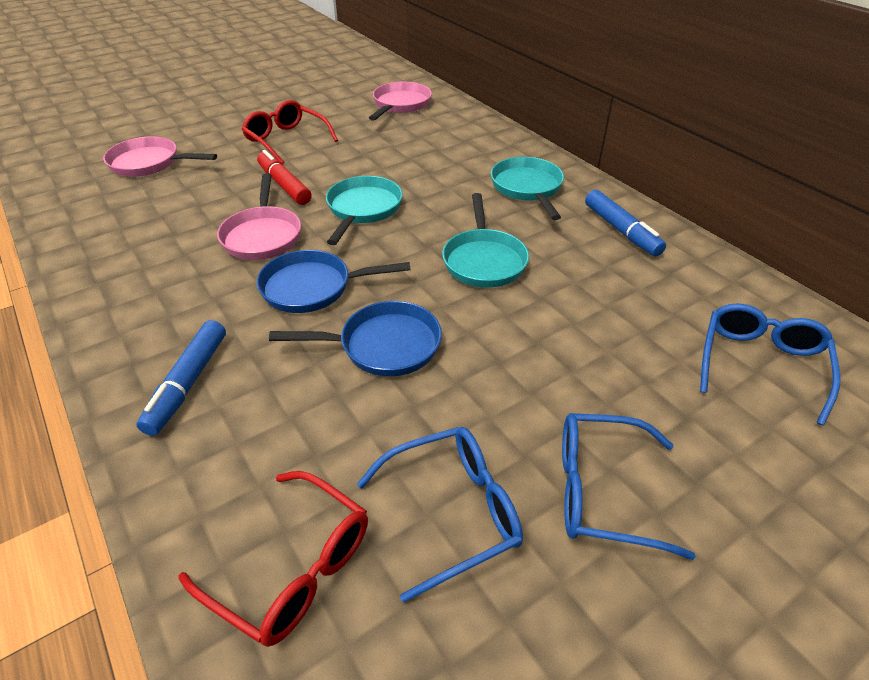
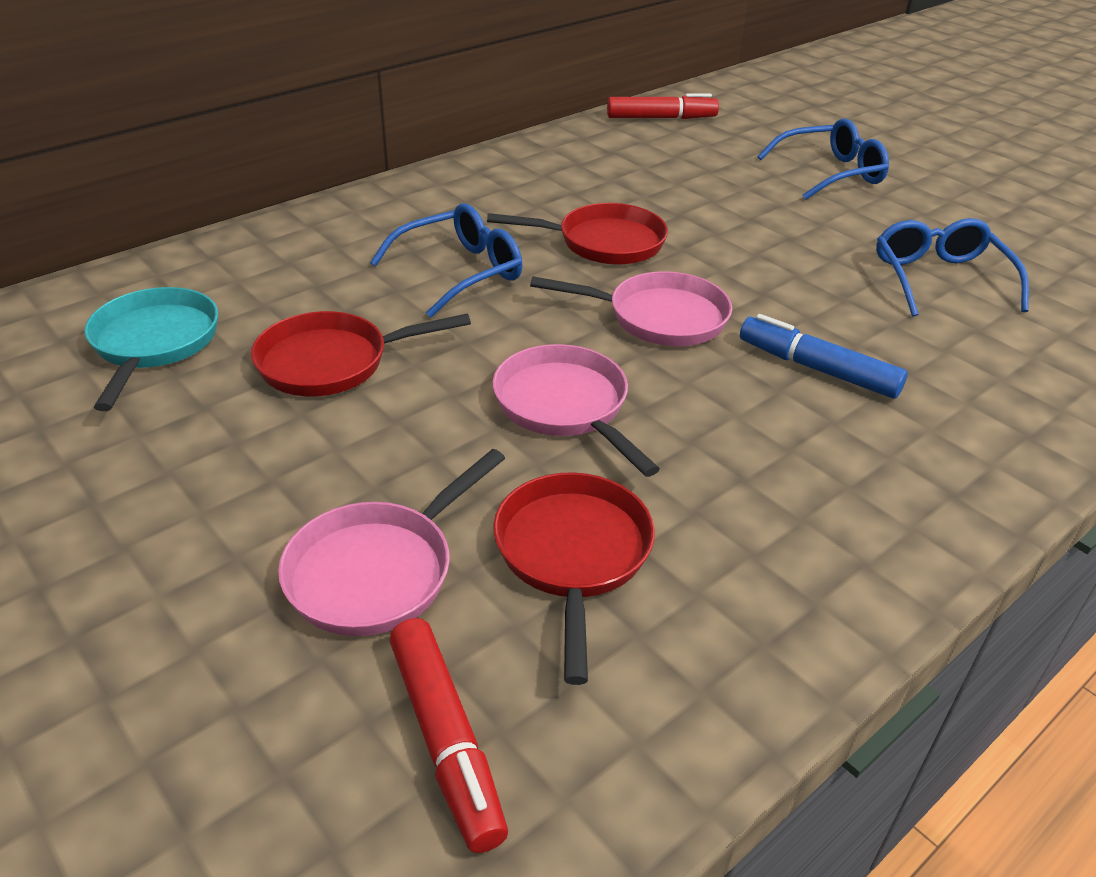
blue marker: 2 -> 1
blue pan: 2 -> 0
red glasses: 2 -> 0
red marker: 1 -> 2
red pan: 0 -> 3
turquoise pan: 3 -> 1

